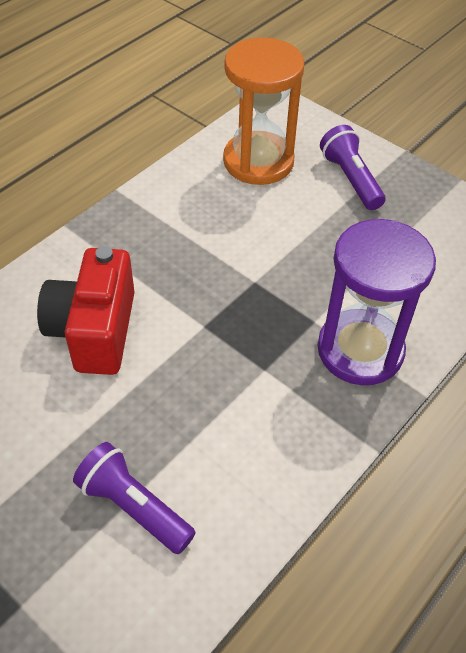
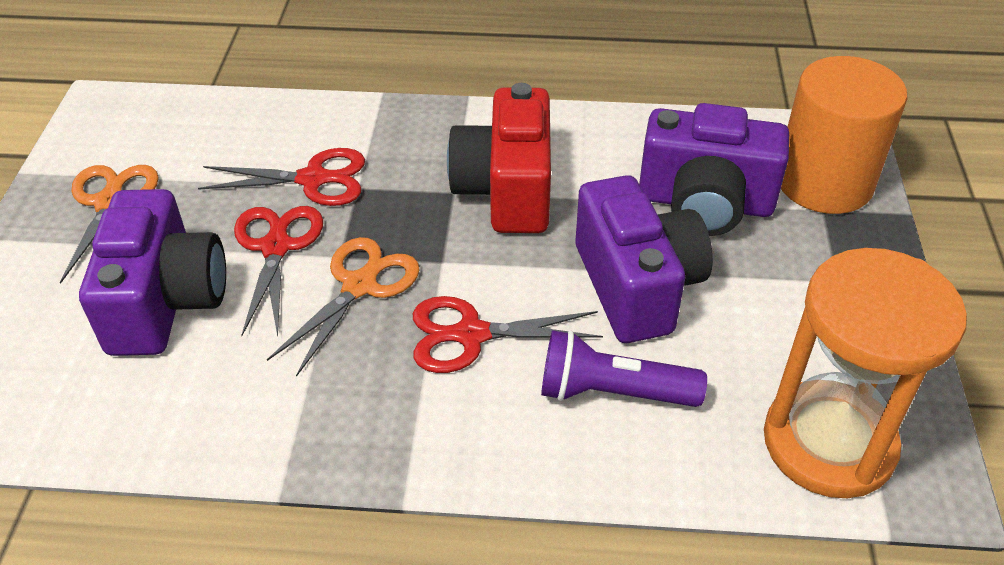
orange cylinder: 0 -> 1
orange scissors: 0 -> 2
purple camera: 0 -> 3
purple flashlight: 2 -> 1
purple hourglass: 1 -> 0
red scissors: 0 -> 3

